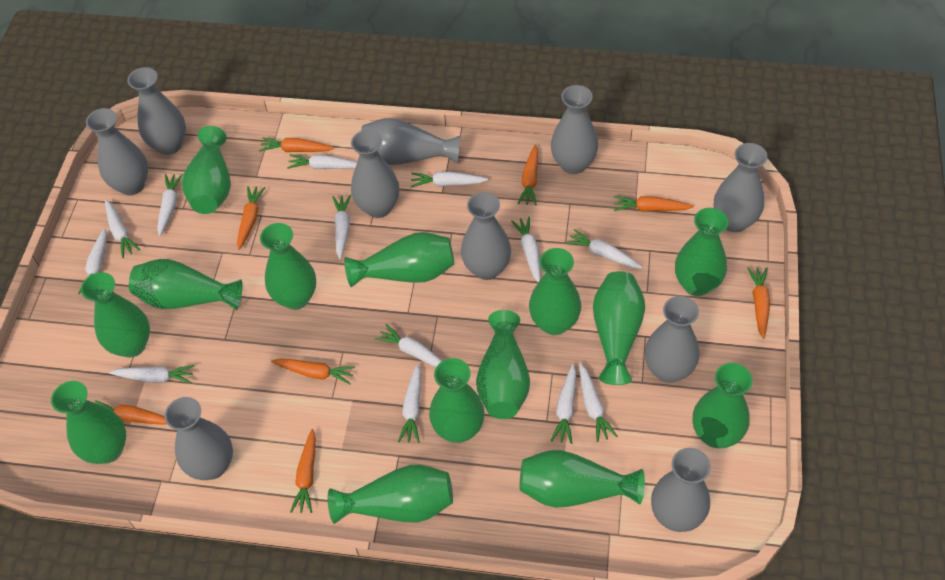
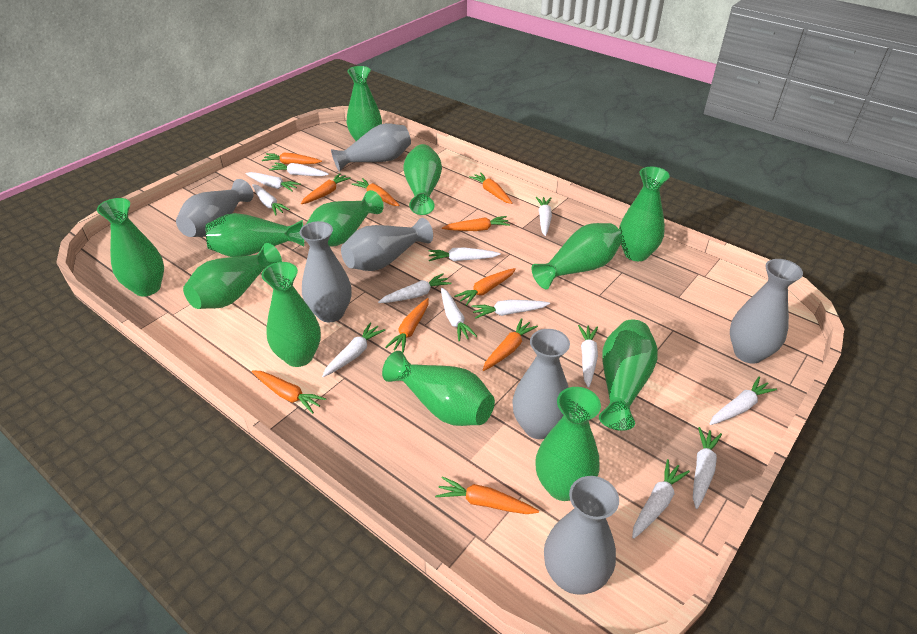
green vase: 14 -> 12
grey vase: 10 -> 7
orange carrot: 8 -> 10

